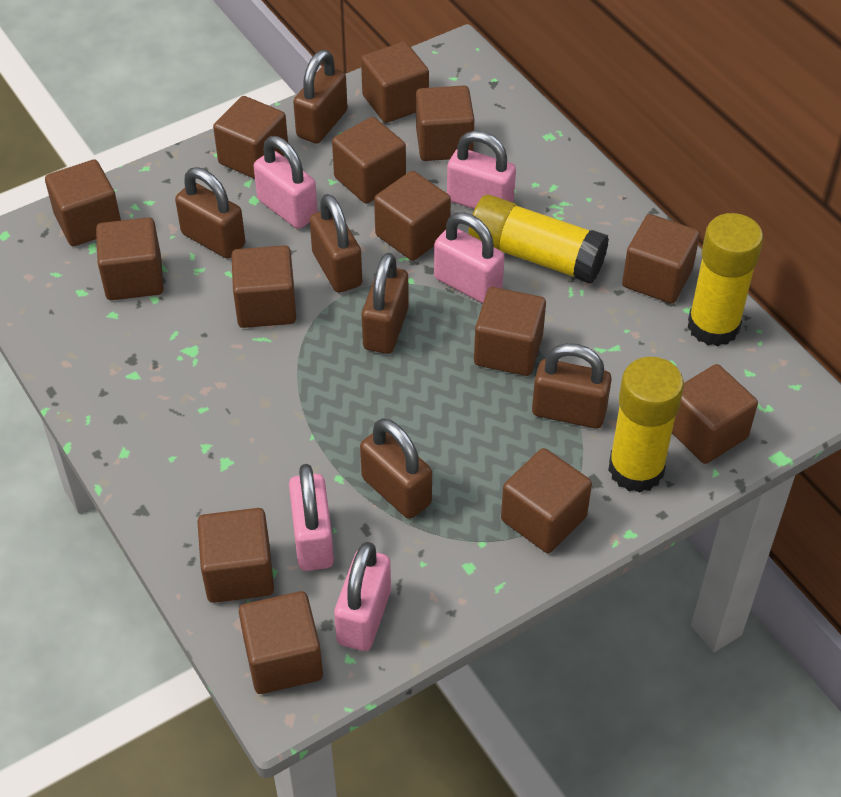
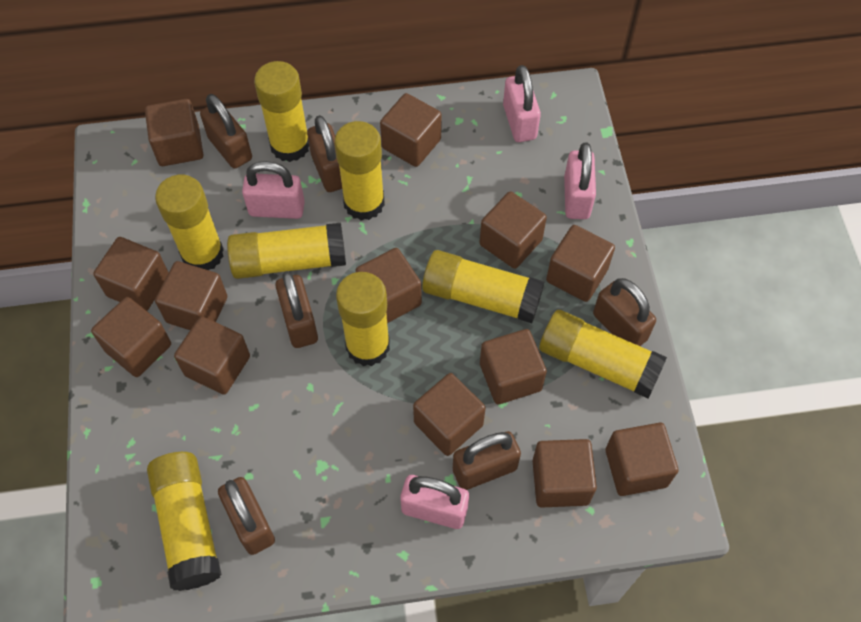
brown cube: 14 -> 13
pink padlock: 5 -> 4
yellow glue stick: 3 -> 8

